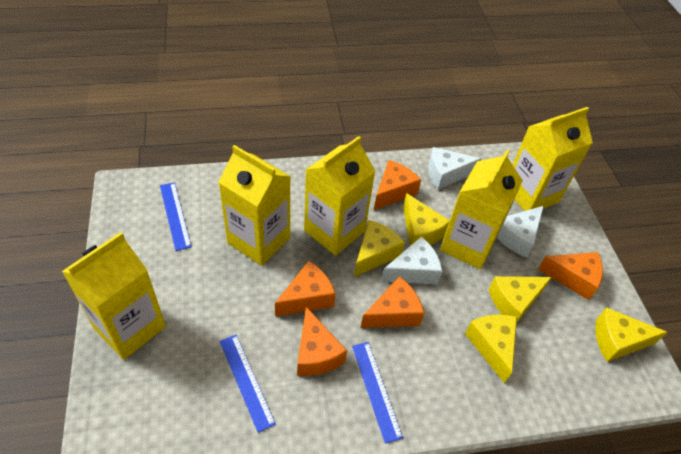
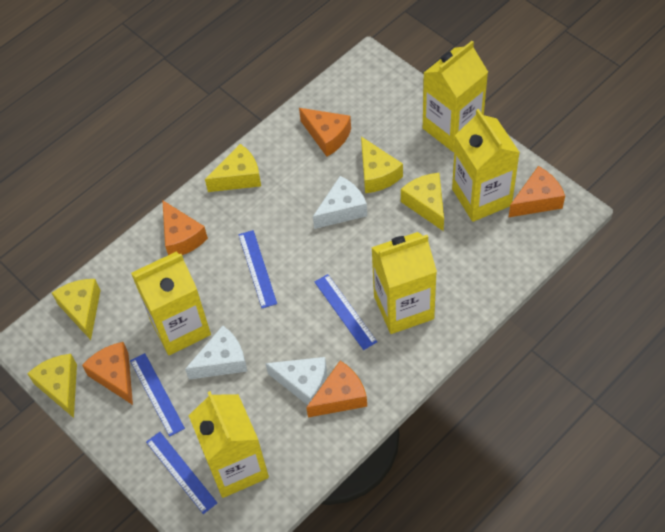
blue ruler: 3 -> 4

